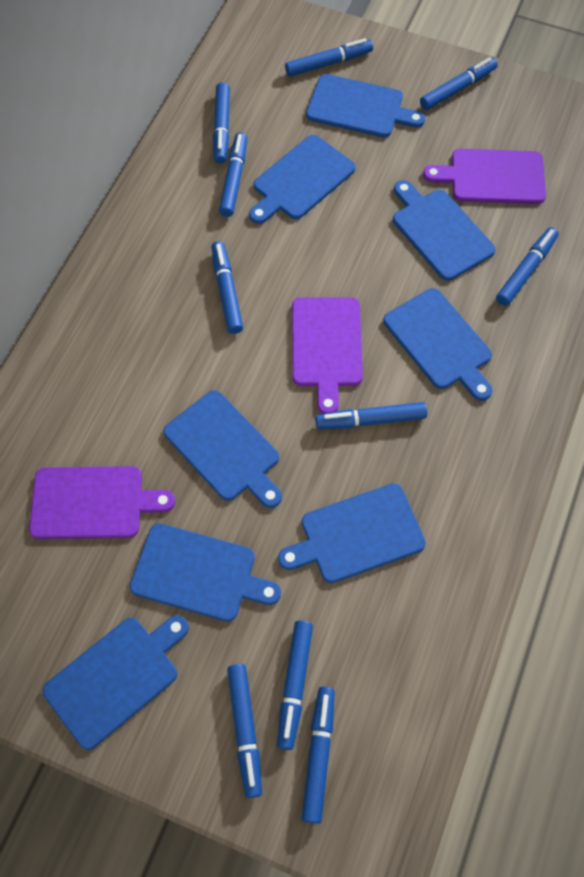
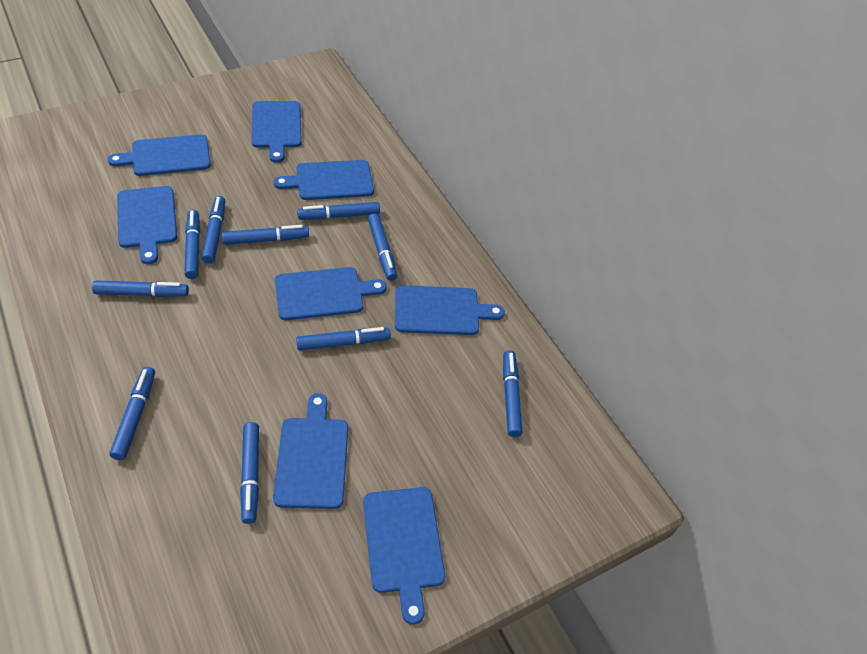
purple cutting board: 3 -> 0

